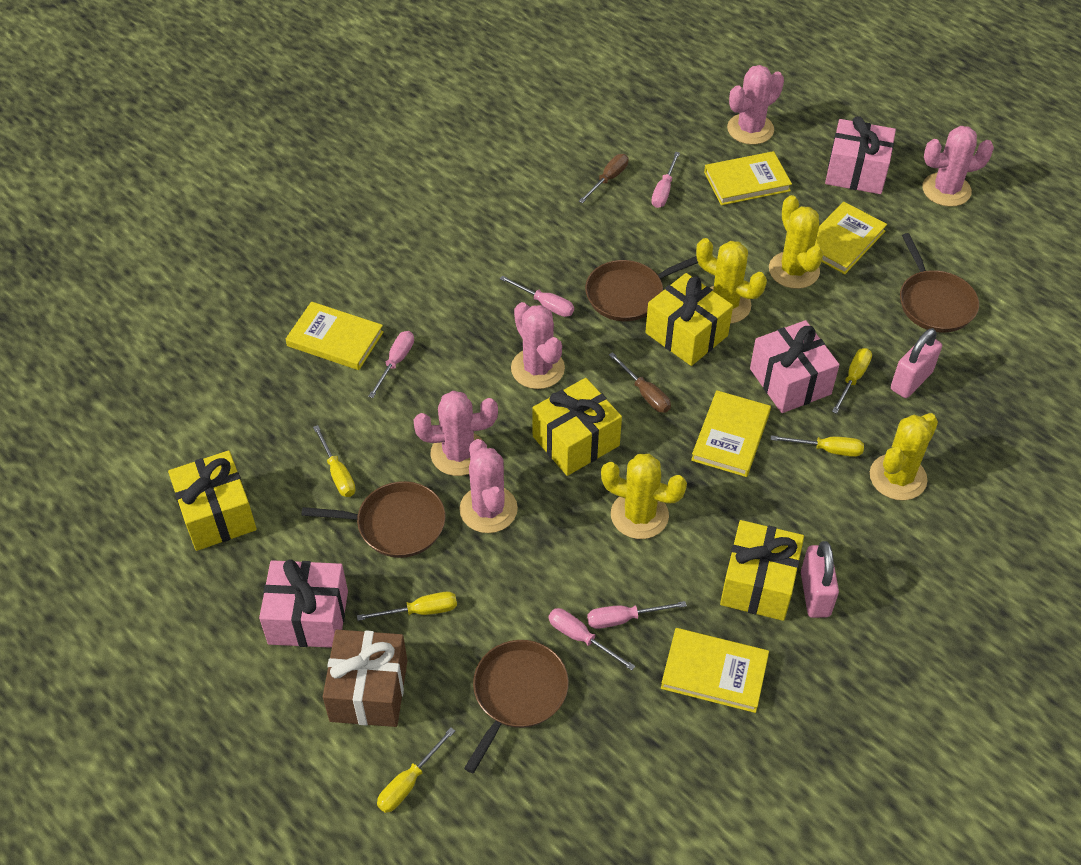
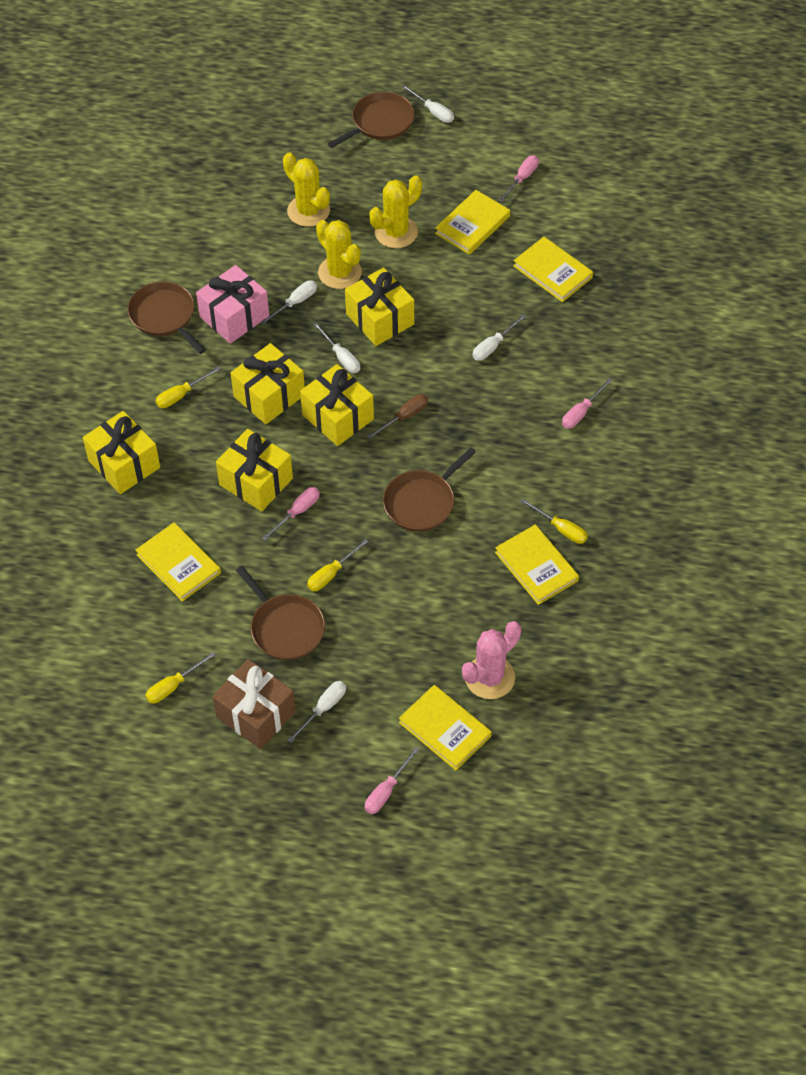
brown screwdriver: 2 -> 1
pink cactus: 5 -> 1
pink gift: 3 -> 1
pink padlock: 2 -> 0
pink screwdriver: 5 -> 4
white screwdriver: 0 -> 5
yellow cactus: 4 -> 3
yellow gift: 4 -> 5
yellow screwdriver: 5 -> 4

